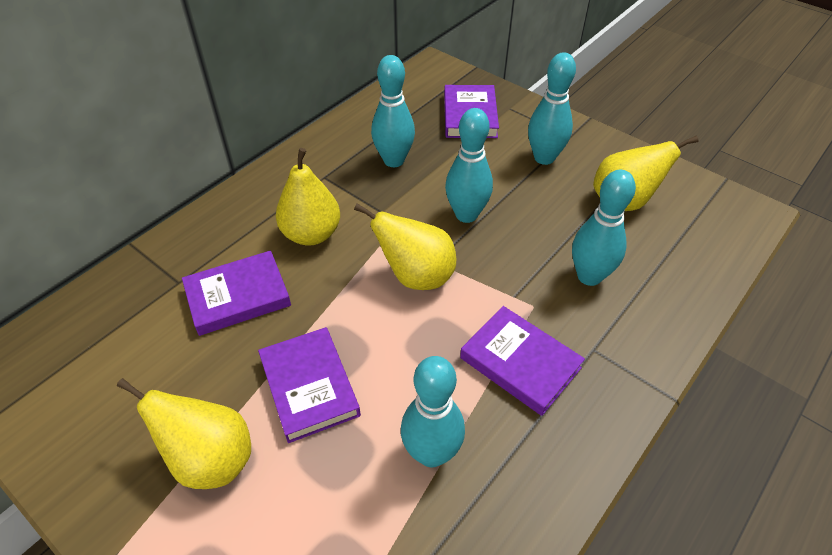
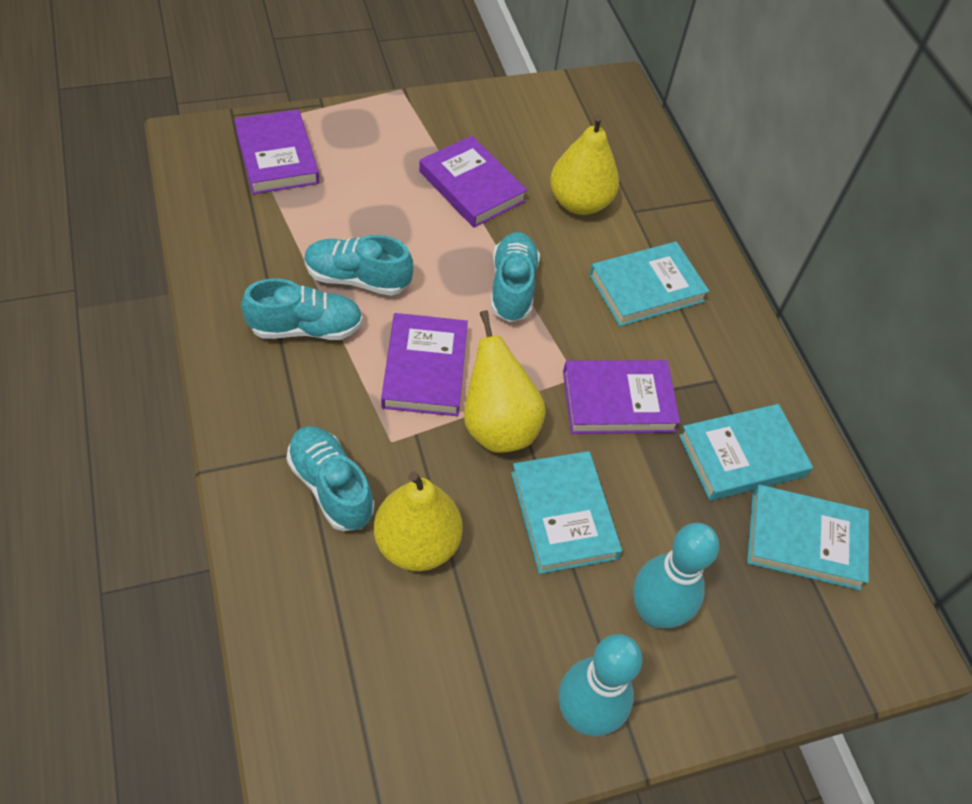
turquoise book: 0 -> 4
turquoise bowling pin: 5 -> 2
turquoise shoe: 0 -> 4
yellow pear: 4 -> 3

